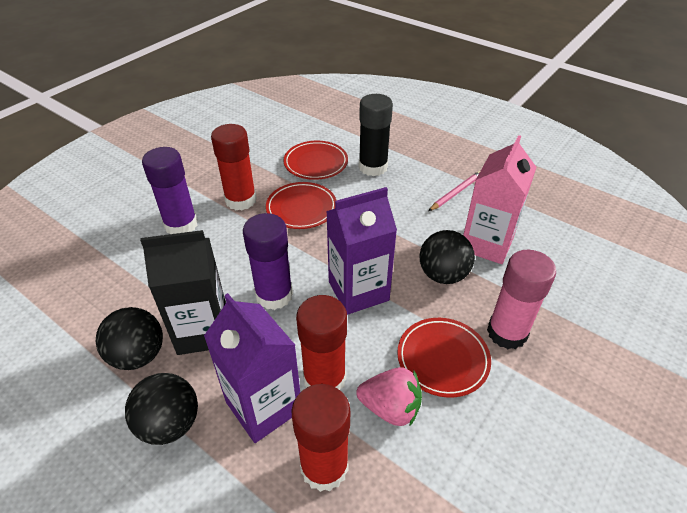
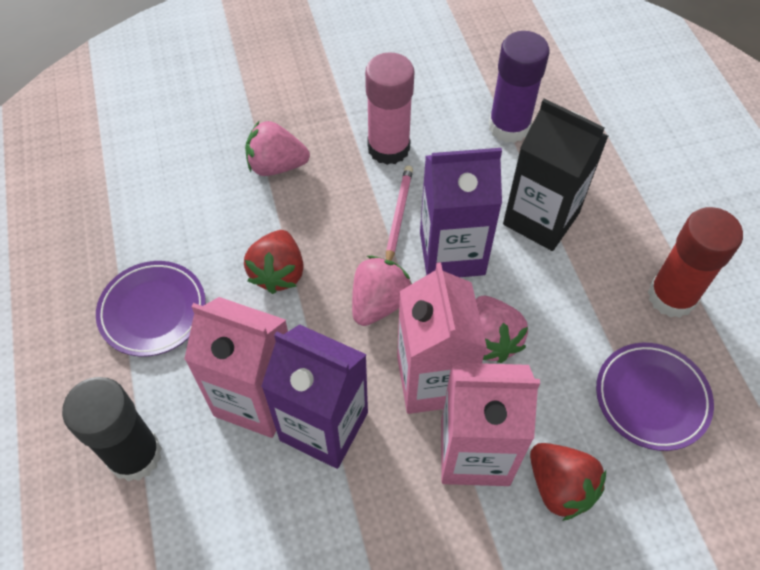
black ball: 3 -> 0
pink carton: 1 -> 3
pink strawberry: 1 -> 3
purple glue stick: 2 -> 1
purple plate: 0 -> 2
red glue stick: 3 -> 1
red plate: 3 -> 0
red strawberry: 0 -> 2

